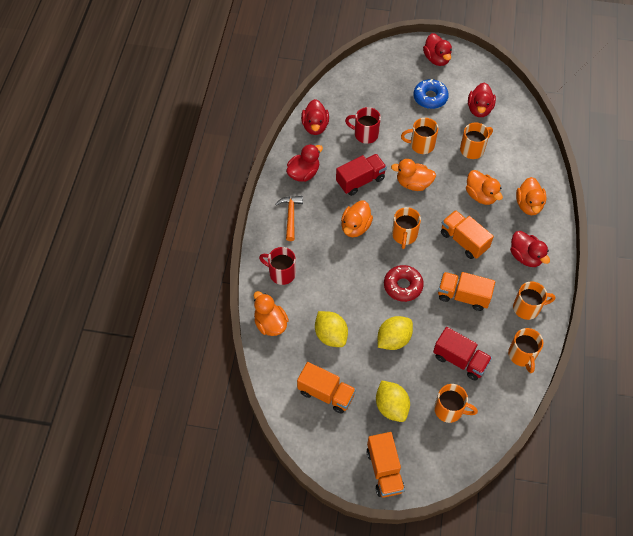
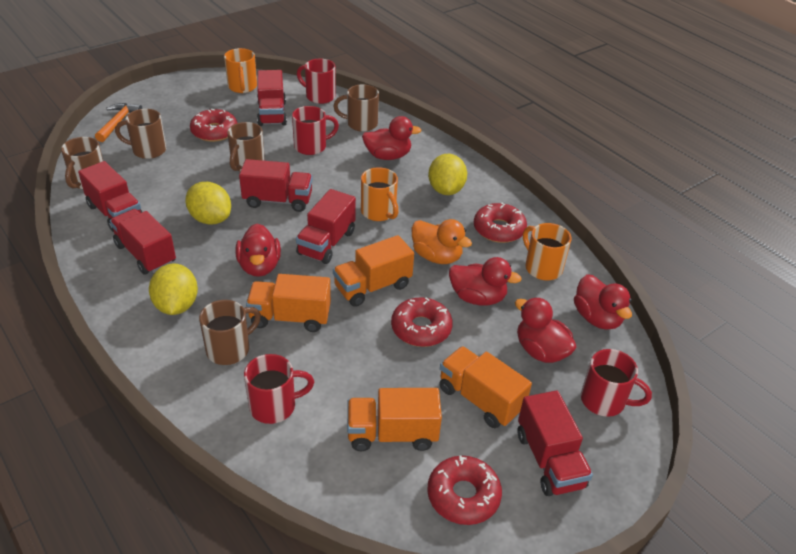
blue donut: 1 -> 0
brown mug: 0 -> 5
orange duck: 5 -> 1
orange mug: 6 -> 3
red donut: 1 -> 4
red mug: 2 -> 4
red truck: 2 -> 6

